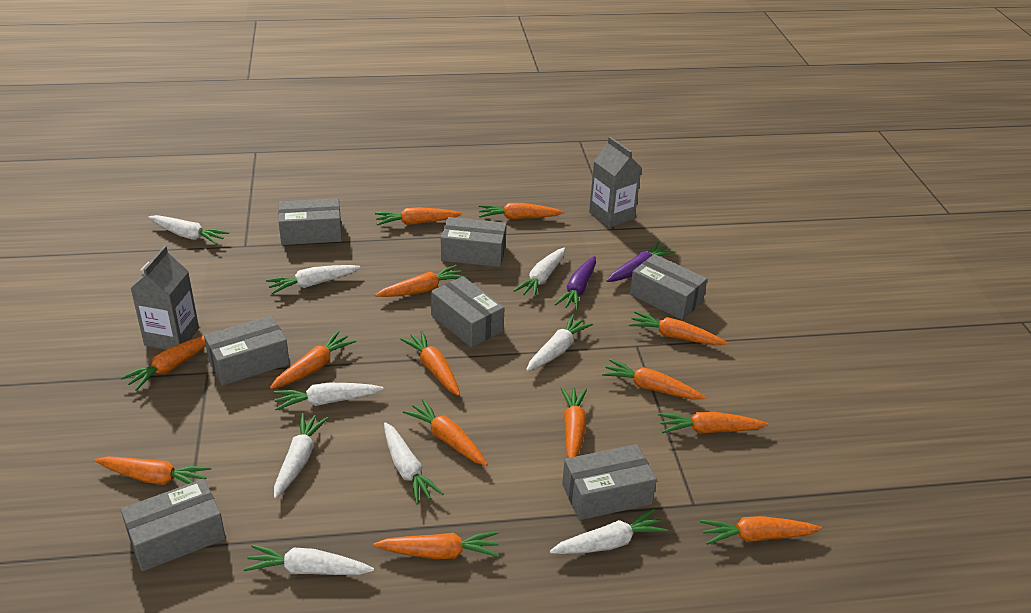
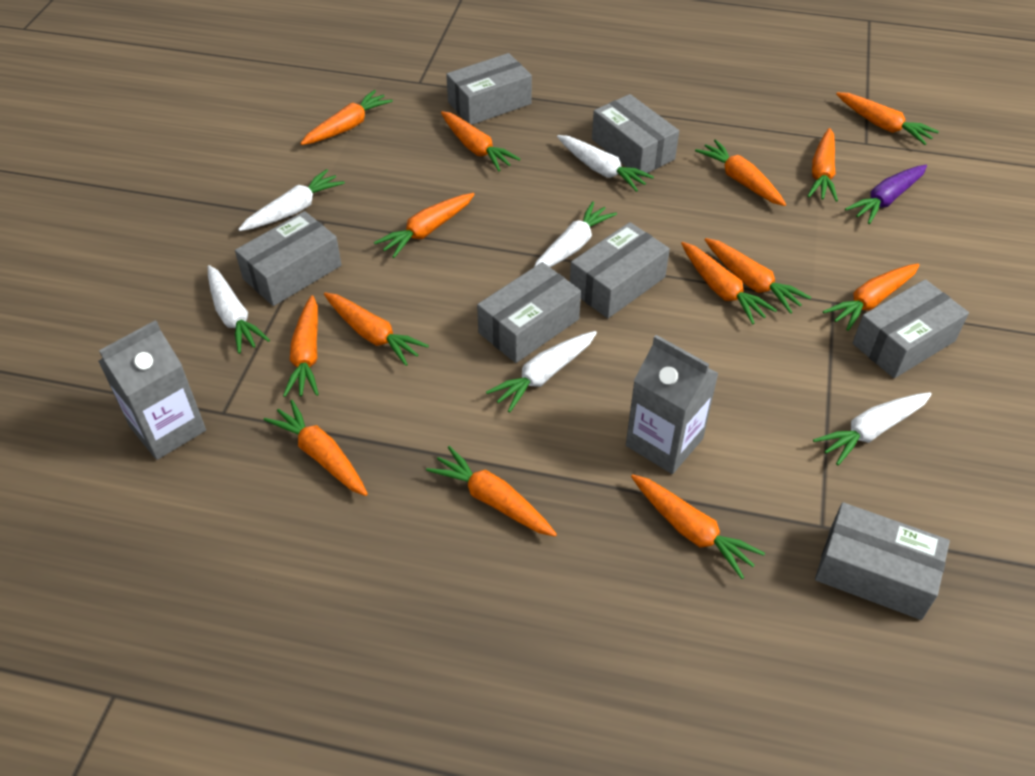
purple carrot: 2 -> 1
white carrot: 9 -> 6

